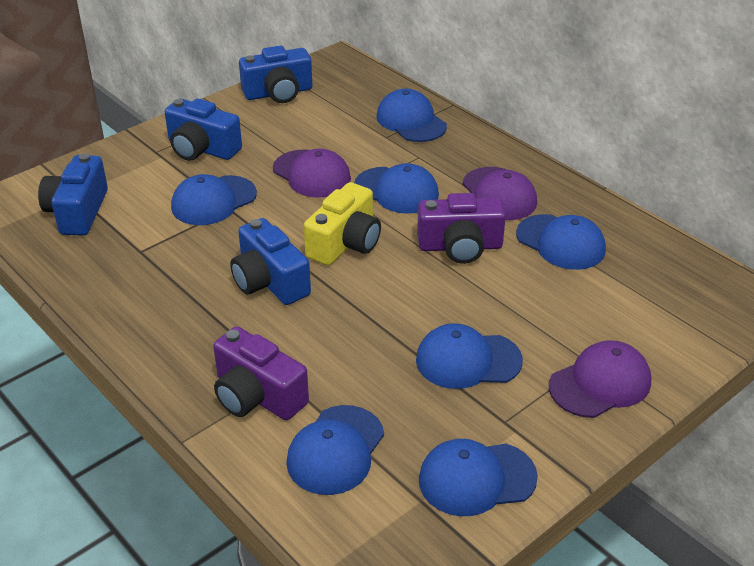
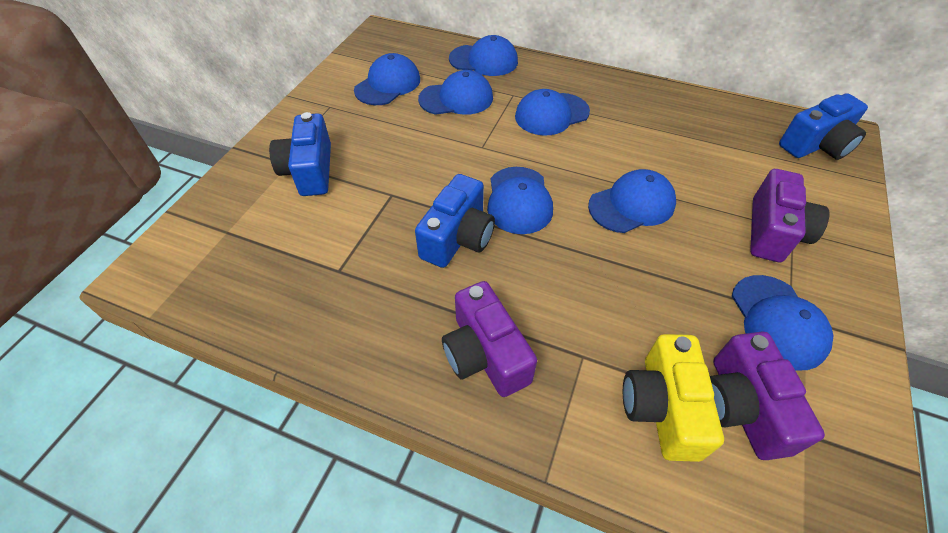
blue camera: 4 -> 3
purple camera: 2 -> 3
purple cap: 3 -> 0

